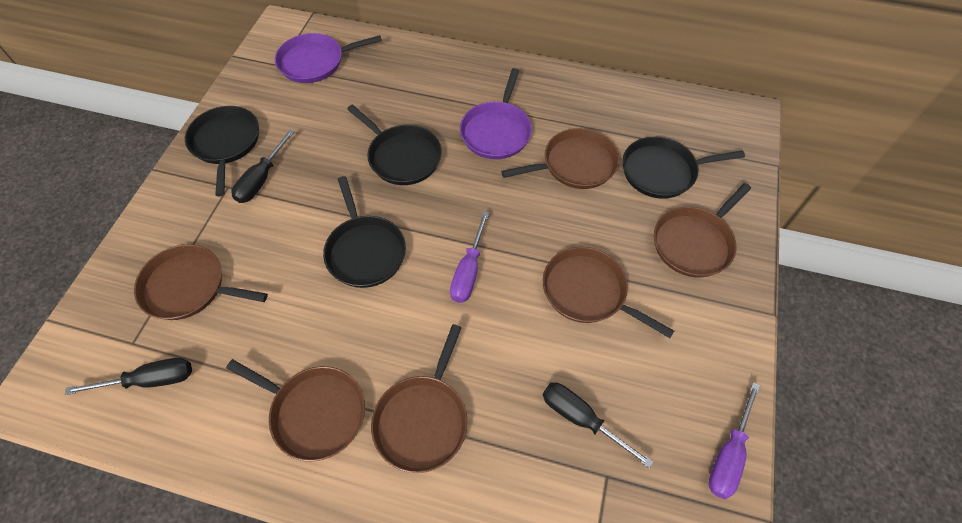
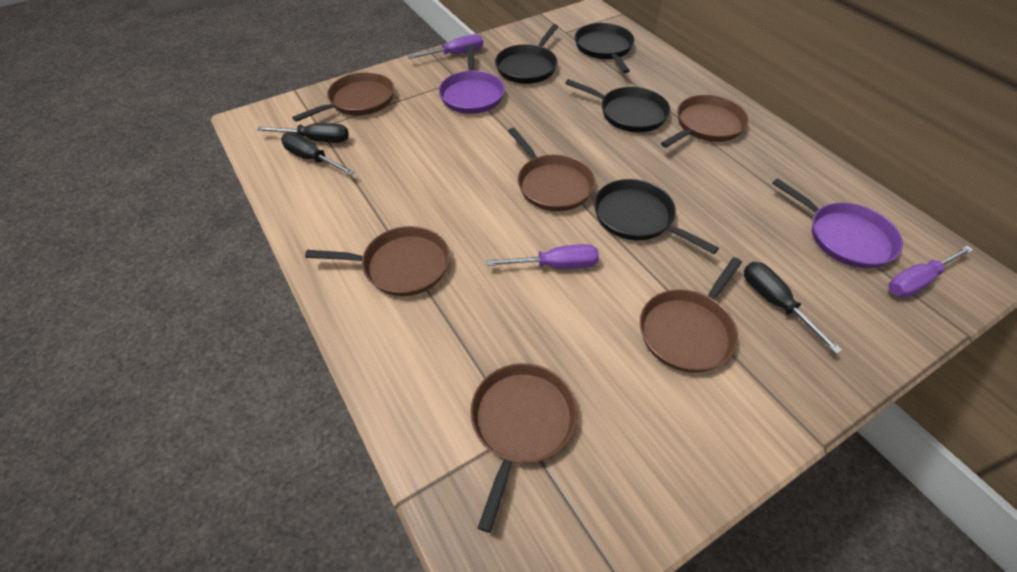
purple screwdriver: 2 -> 3

